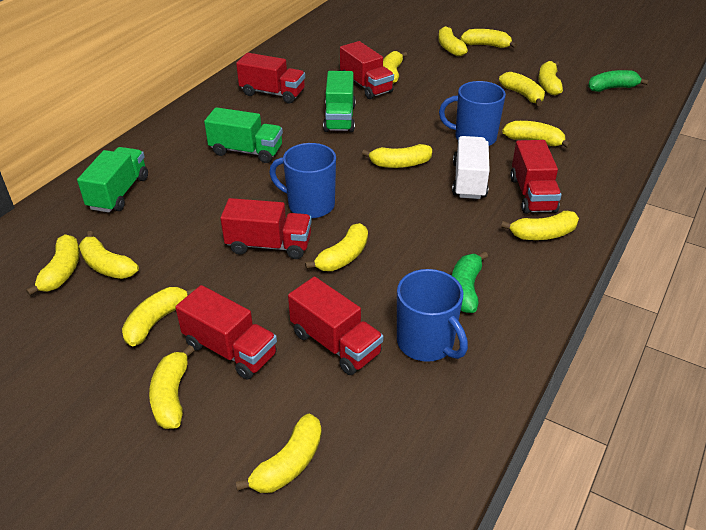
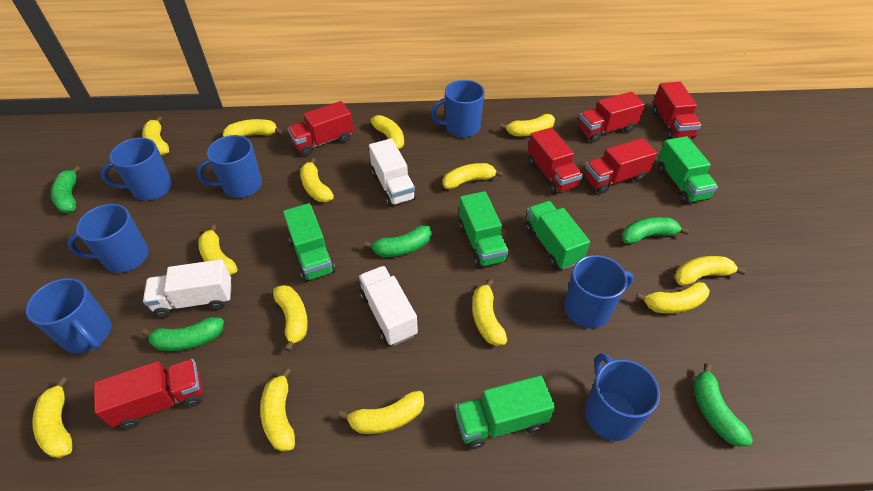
blue mug: 3 -> 7
green banana: 2 -> 5
green truck: 3 -> 5
white truck: 1 -> 3

